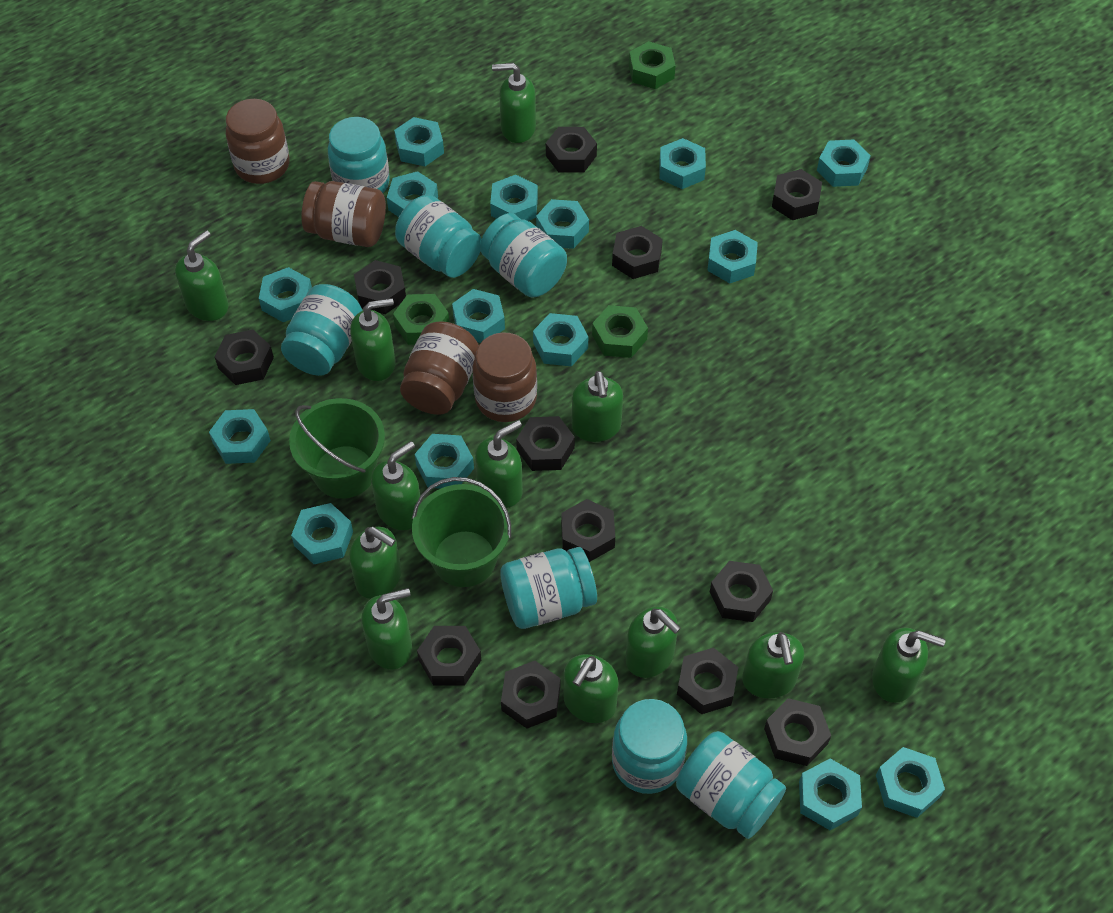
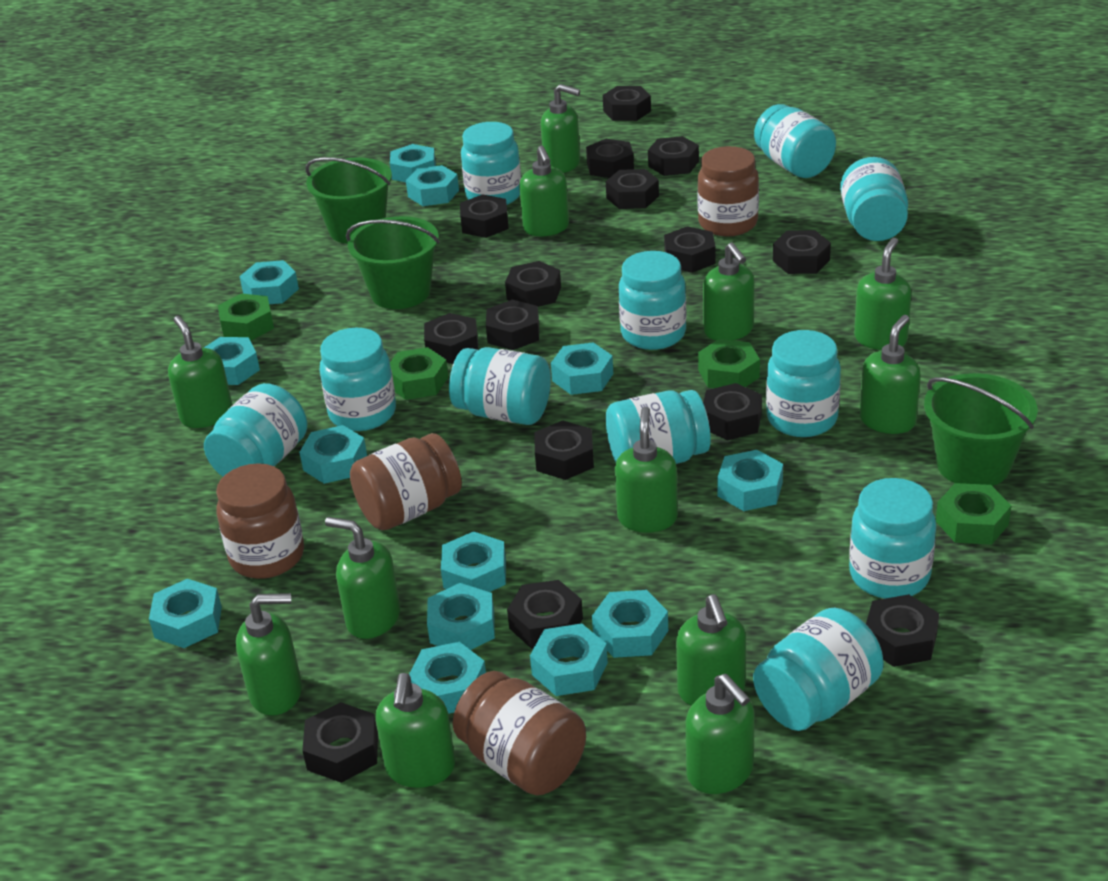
black nut: 12 -> 15
green bucket: 2 -> 3
green nut: 3 -> 4
turquoise jar: 7 -> 11
turquoise nut: 15 -> 13

